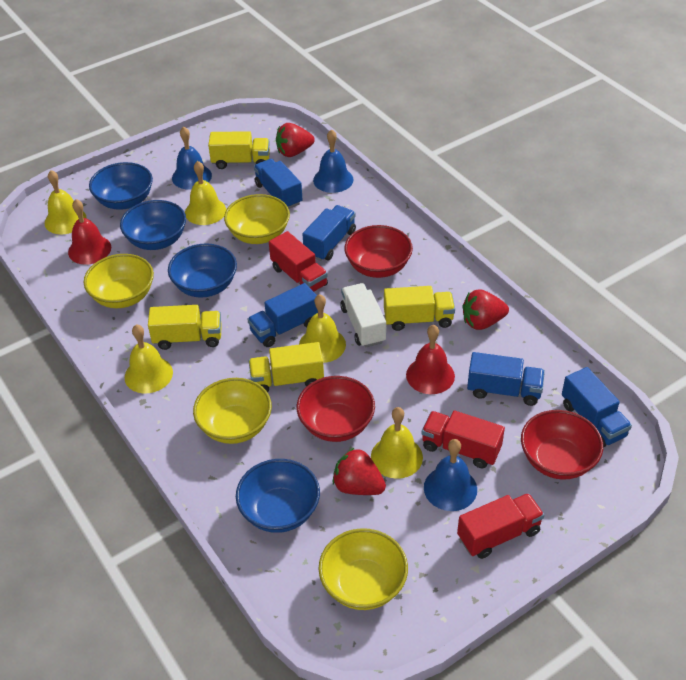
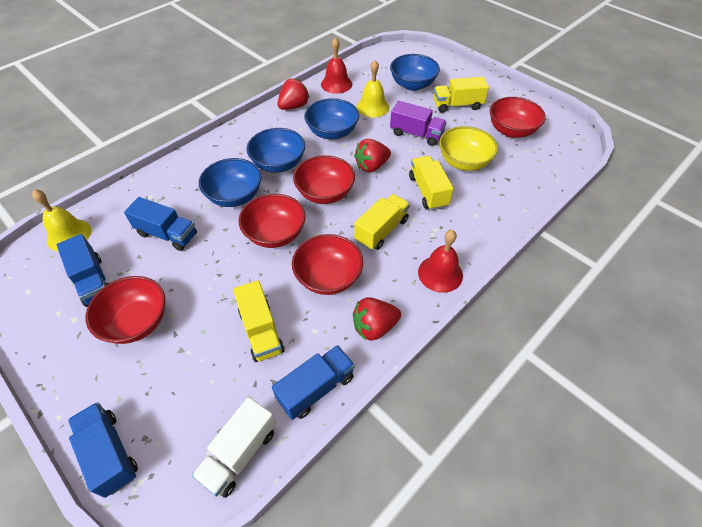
blue bell: 3 -> 0
blue truck: 5 -> 4
purple truck: 0 -> 1
red bowl: 3 -> 5
red truck: 3 -> 0
yellow bell: 5 -> 2
yellow bowl: 4 -> 1

